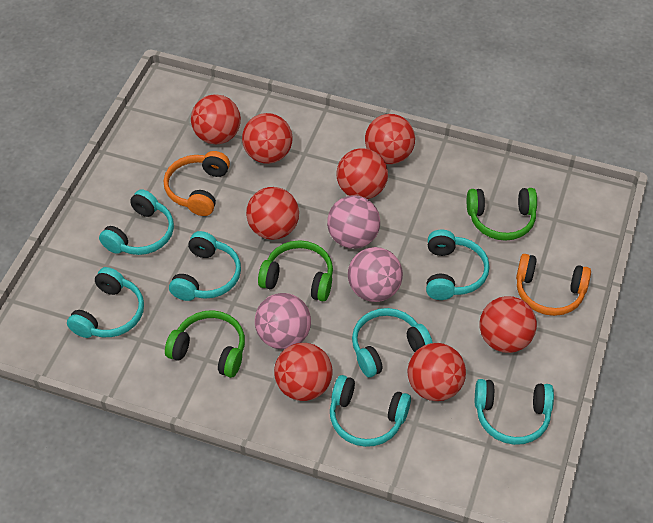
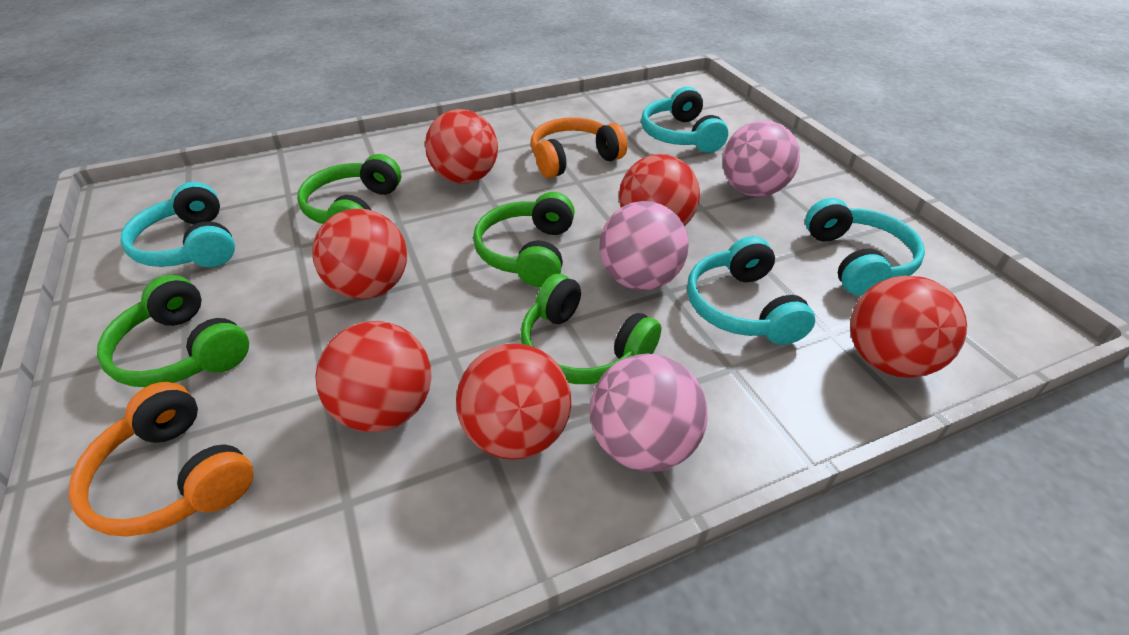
green headphones: 3 -> 4
red ball: 8 -> 6
turquoise headphones: 7 -> 4

